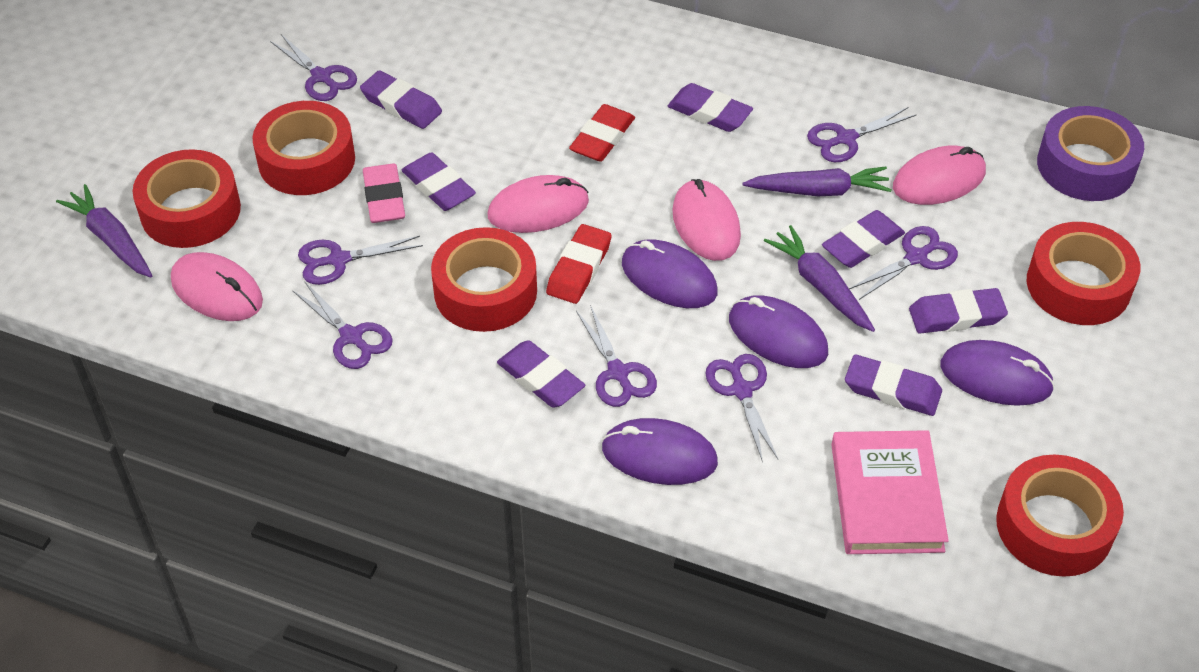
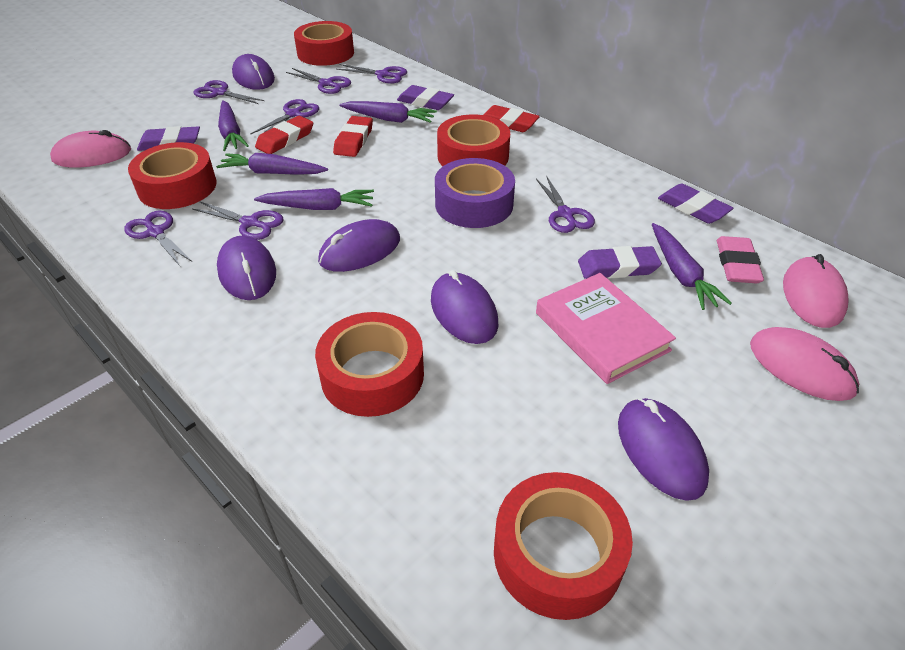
pink mouse: 4 -> 3
purple carrot: 3 -> 5
purple eraser: 7 -> 4
purple mouse: 4 -> 5
red eraser: 2 -> 3

